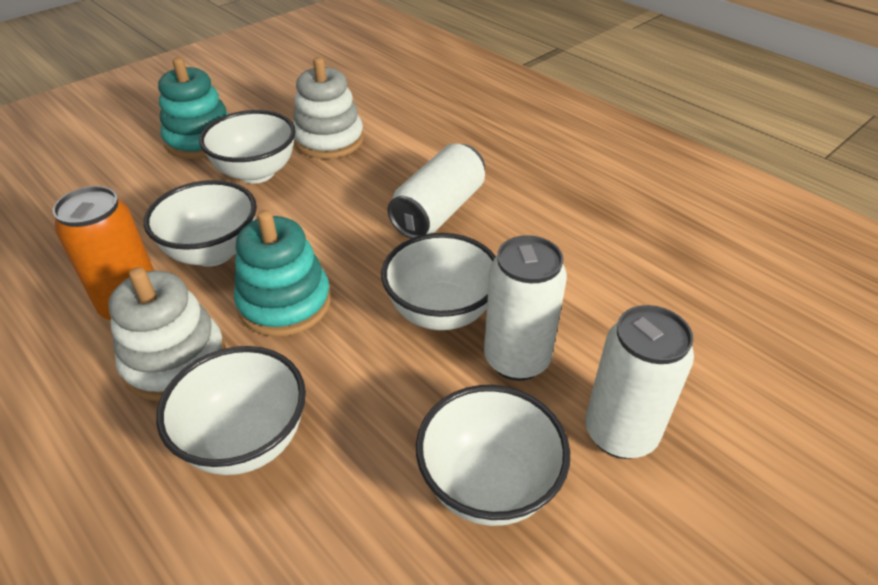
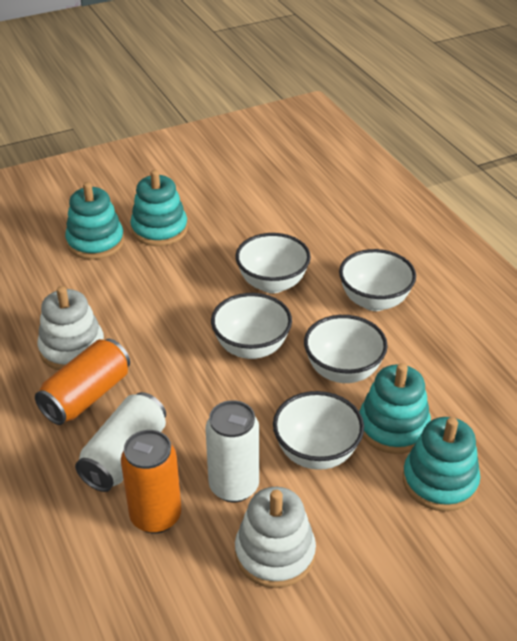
orange can: 1 -> 2
turquoise stacking toy: 2 -> 4
white can: 3 -> 2

